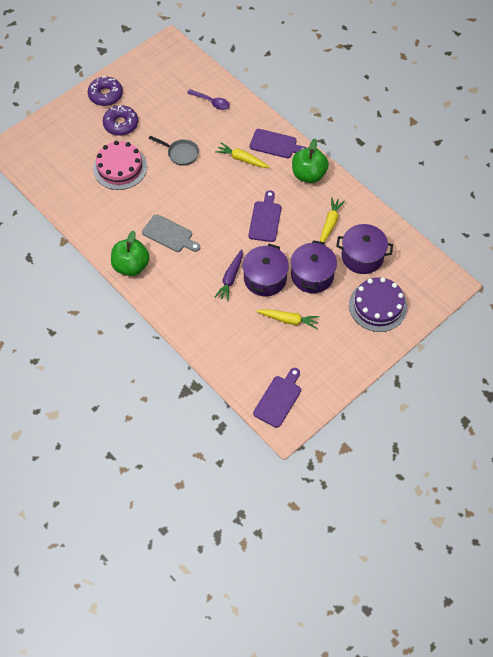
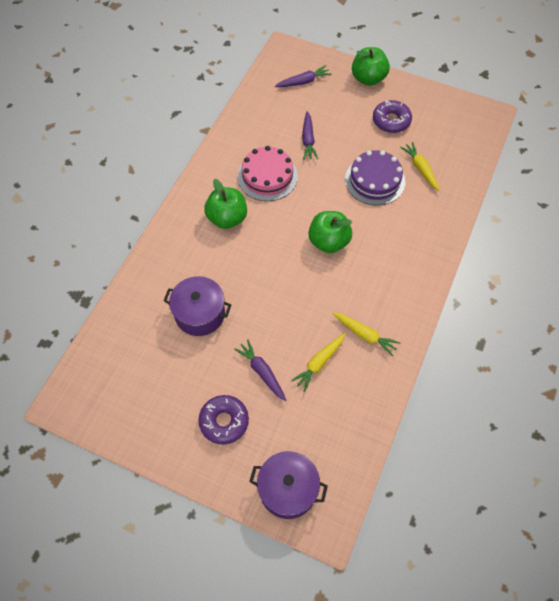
green apple: 2 -> 3
grey cutting board: 1 -> 0
grey pan: 1 -> 0
purple carrot: 1 -> 3
purple cutting board: 3 -> 0
purple pot: 3 -> 2
purple spoon: 1 -> 0

